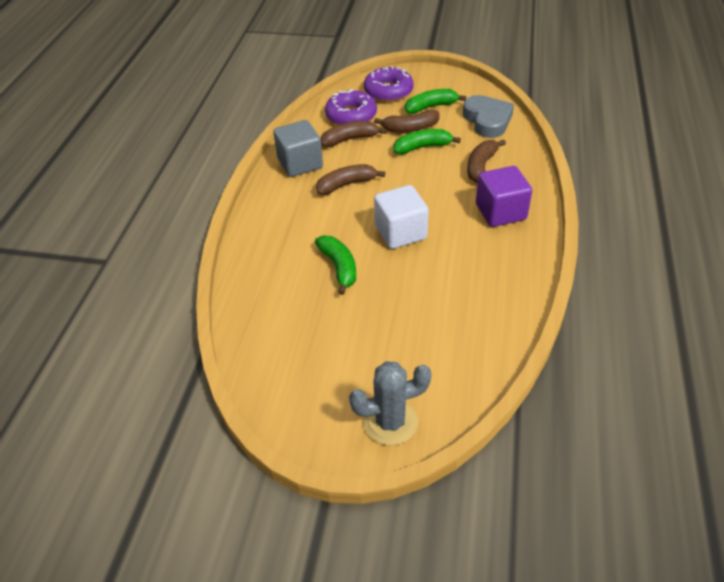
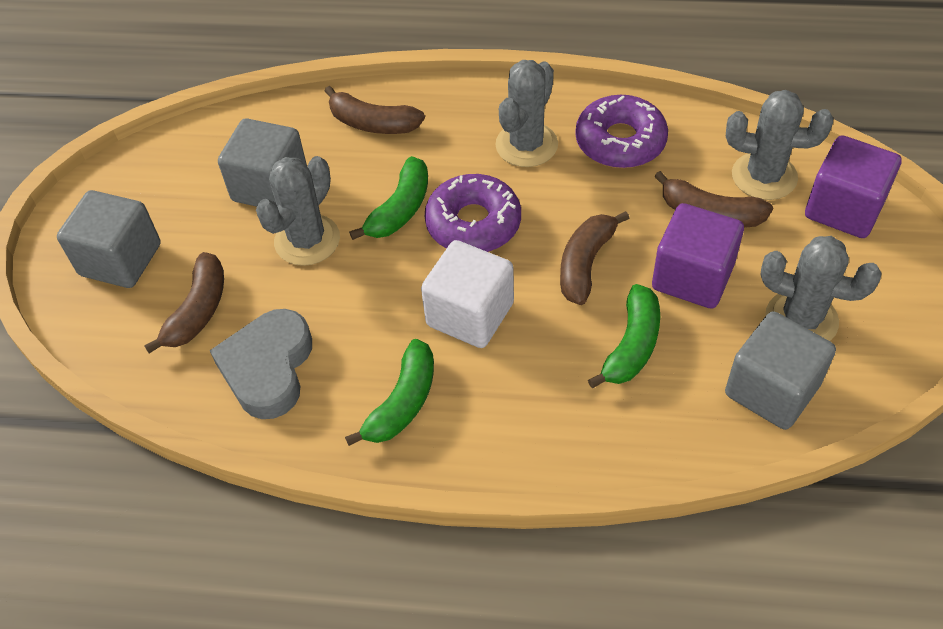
grey cactus: 1 -> 4
grey cube: 1 -> 3
purple cube: 1 -> 2

